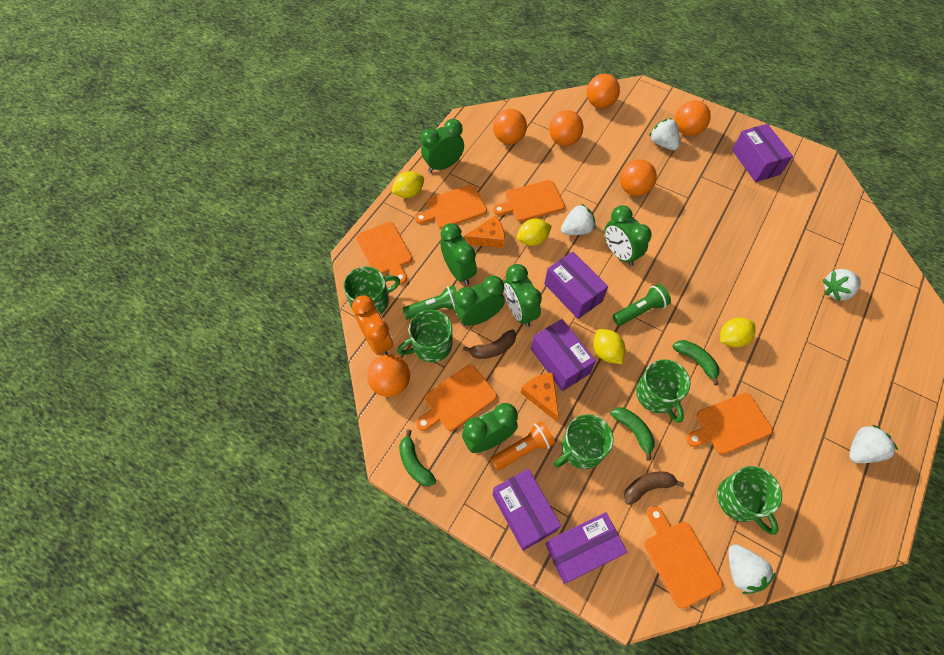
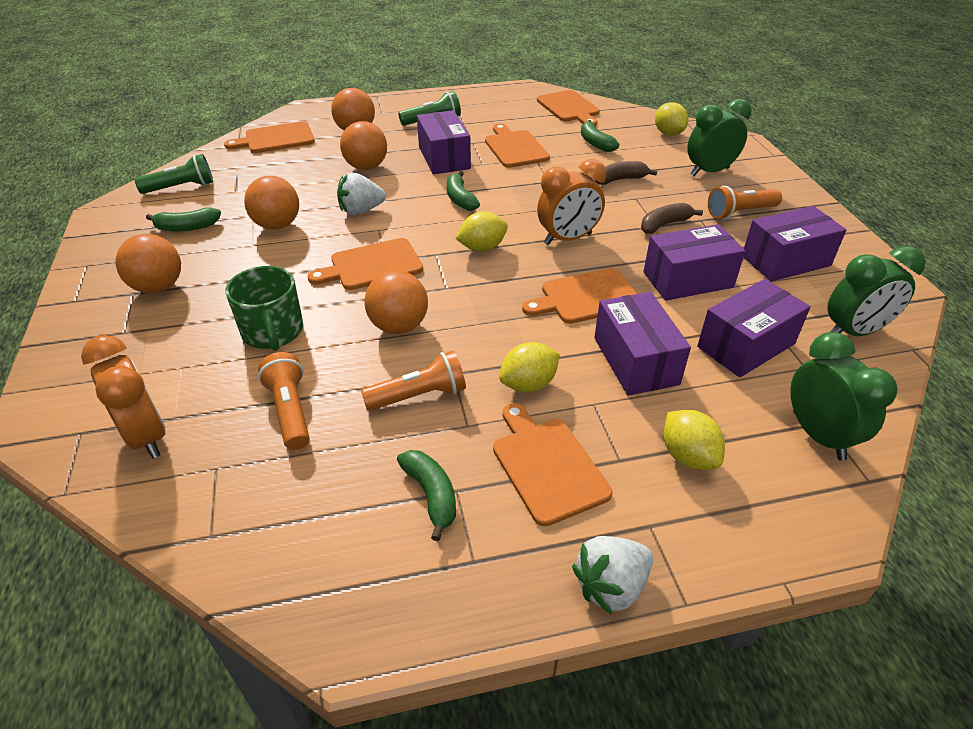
green banana: 3 -> 4
green clock: 6 -> 3
green mug: 5 -> 1
orange ball: 6 -> 5
orange cheese: 2 -> 0
orange clock: 1 -> 2
orange flashlight: 1 -> 3
white strawberry: 5 -> 2

